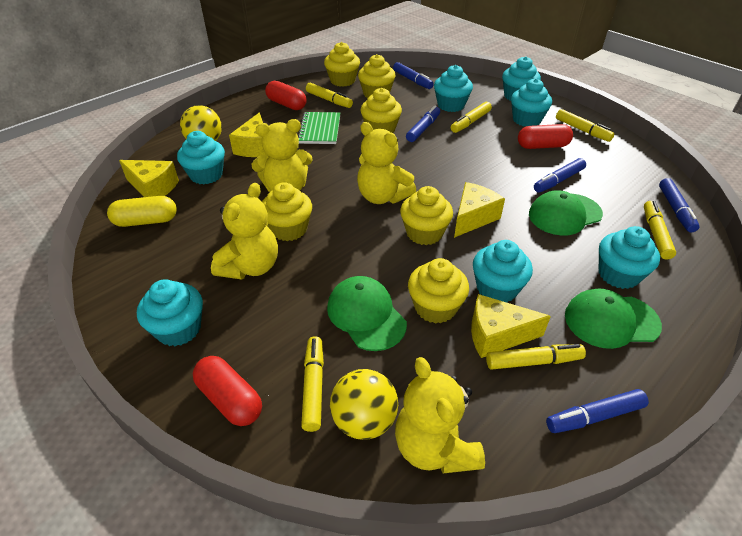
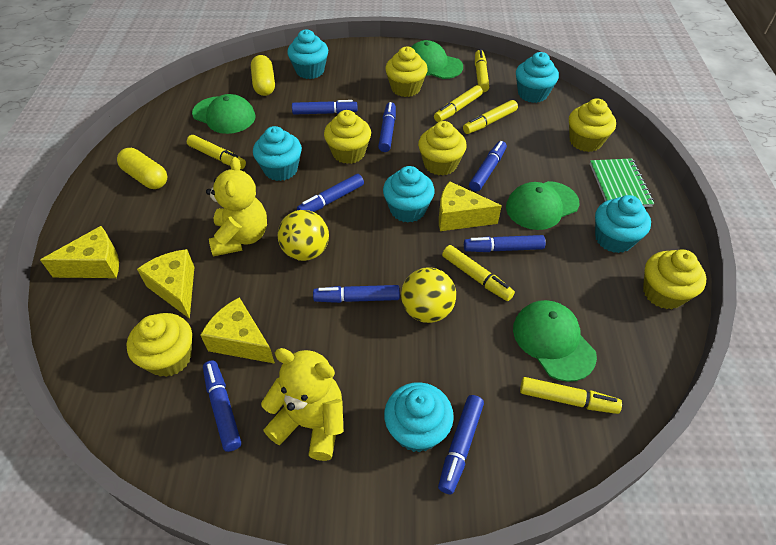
blue marker: 5 -> 8
green cap: 3 -> 4
red capsule: 3 -> 0
turquoise cupcake: 7 -> 6
yellow capsule: 1 -> 2
yellow teddy bear: 4 -> 2

